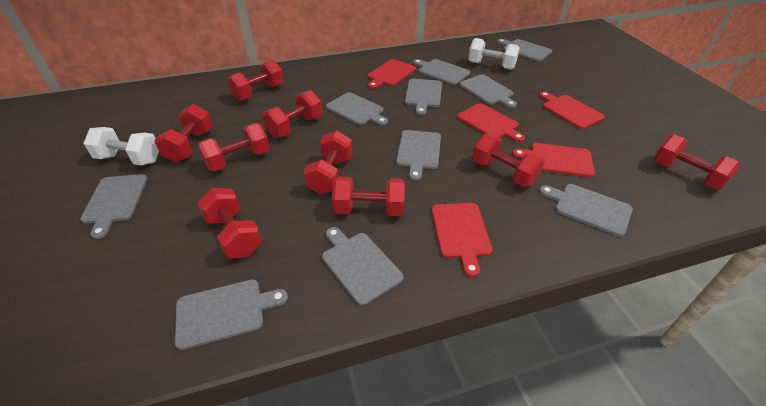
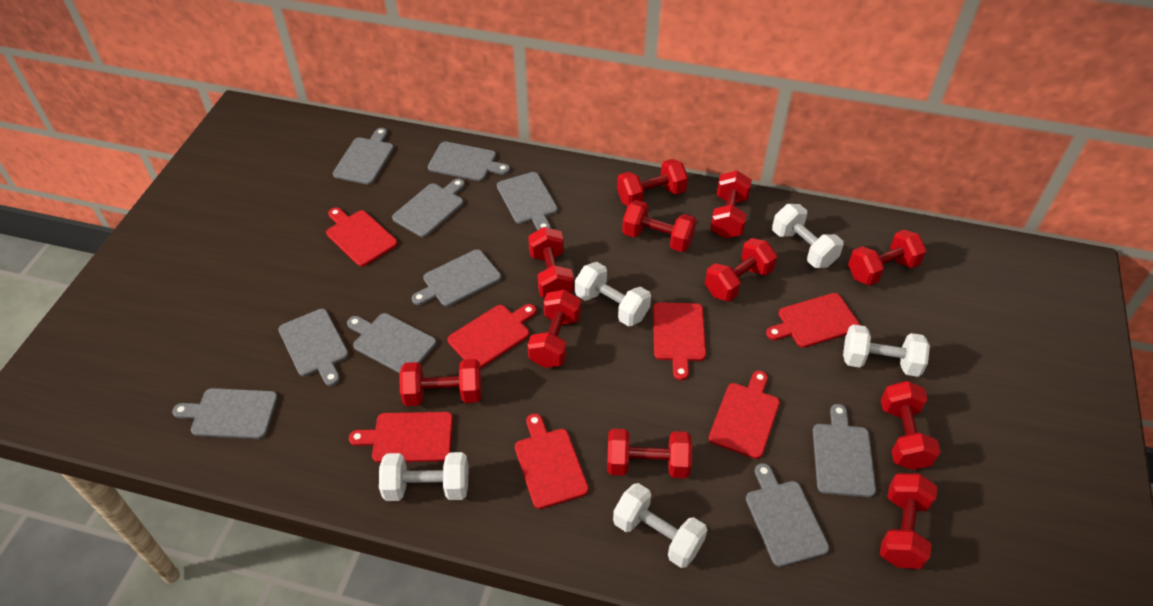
red cutting board: 5 -> 7
red dumbbell: 9 -> 11
white dumbbell: 2 -> 5

